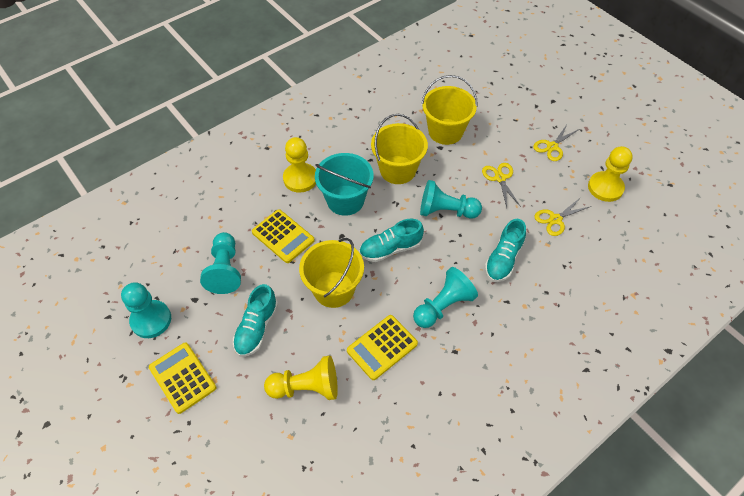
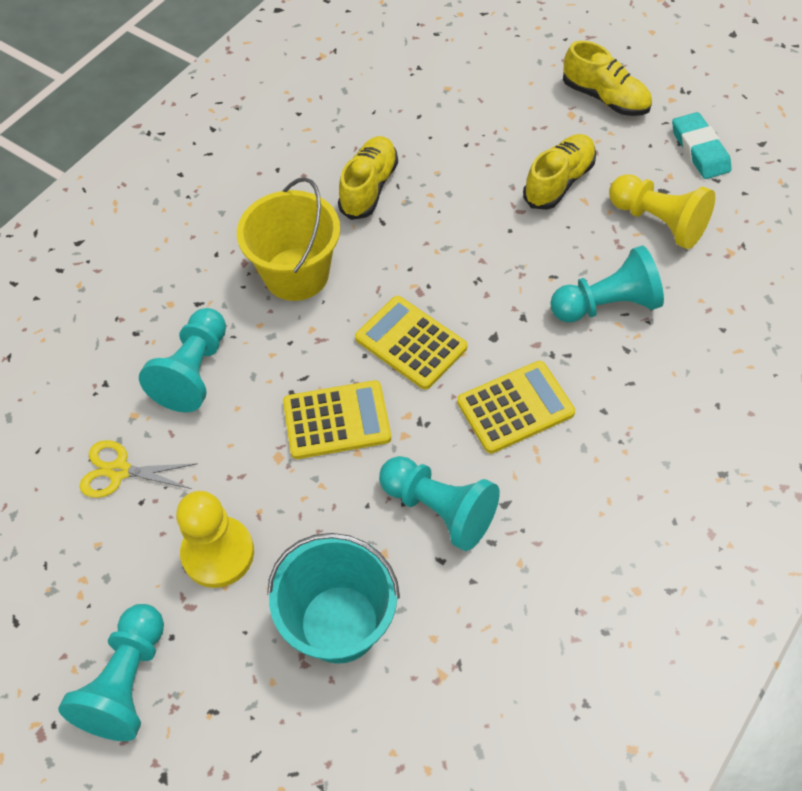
turquoise eraser: 0 -> 1
turquoise shoe: 3 -> 0
yellow bucket: 3 -> 1
yellow pawn: 3 -> 2
yellow scissors: 3 -> 1
yellow shoe: 0 -> 3

